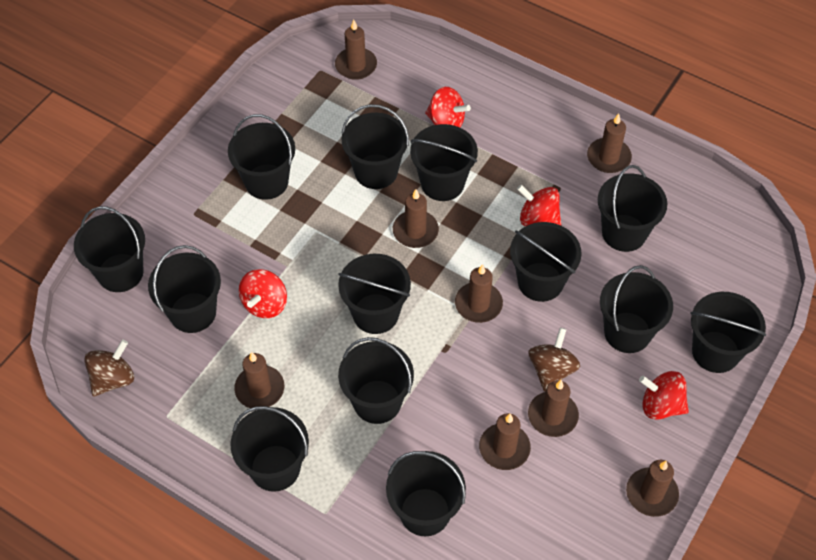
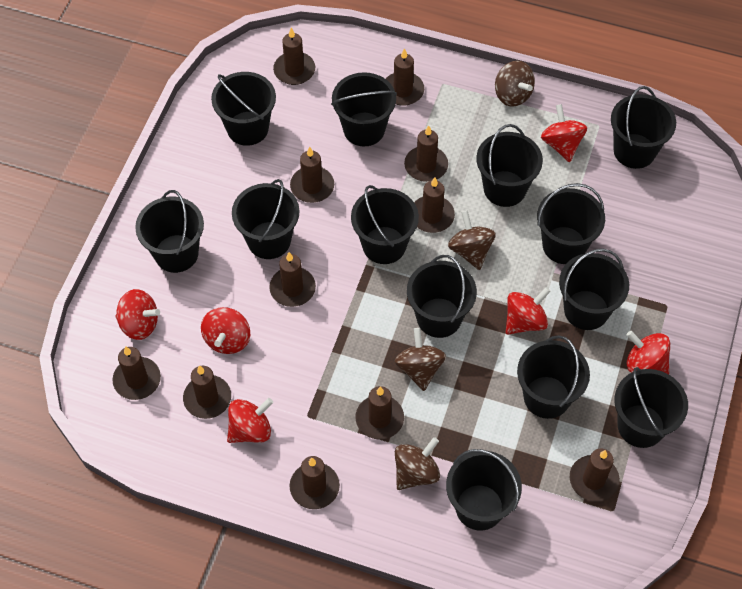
brown candle: 8 -> 11
brown spinning top: 2 -> 4
red spinning top: 4 -> 6

